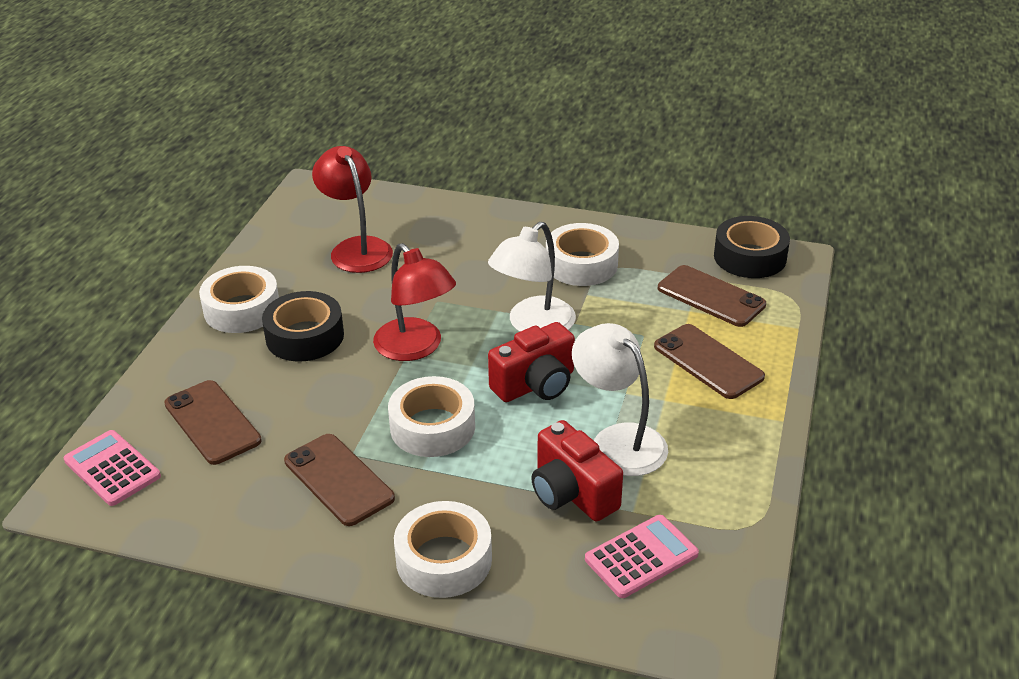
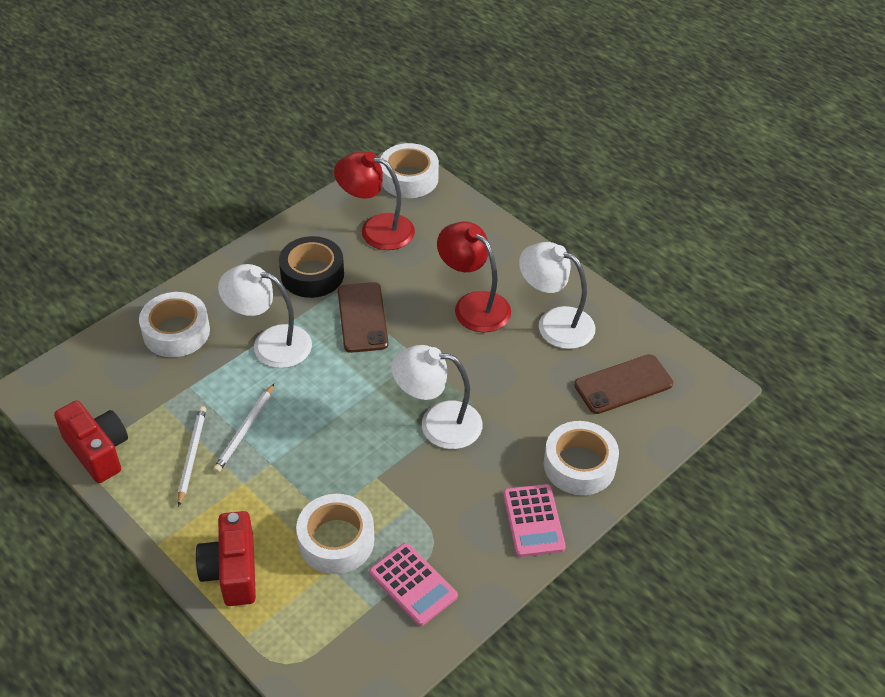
black tape: 2 -> 1
brown phone: 4 -> 2
white lamp: 2 -> 3
white pencil: 0 -> 2

